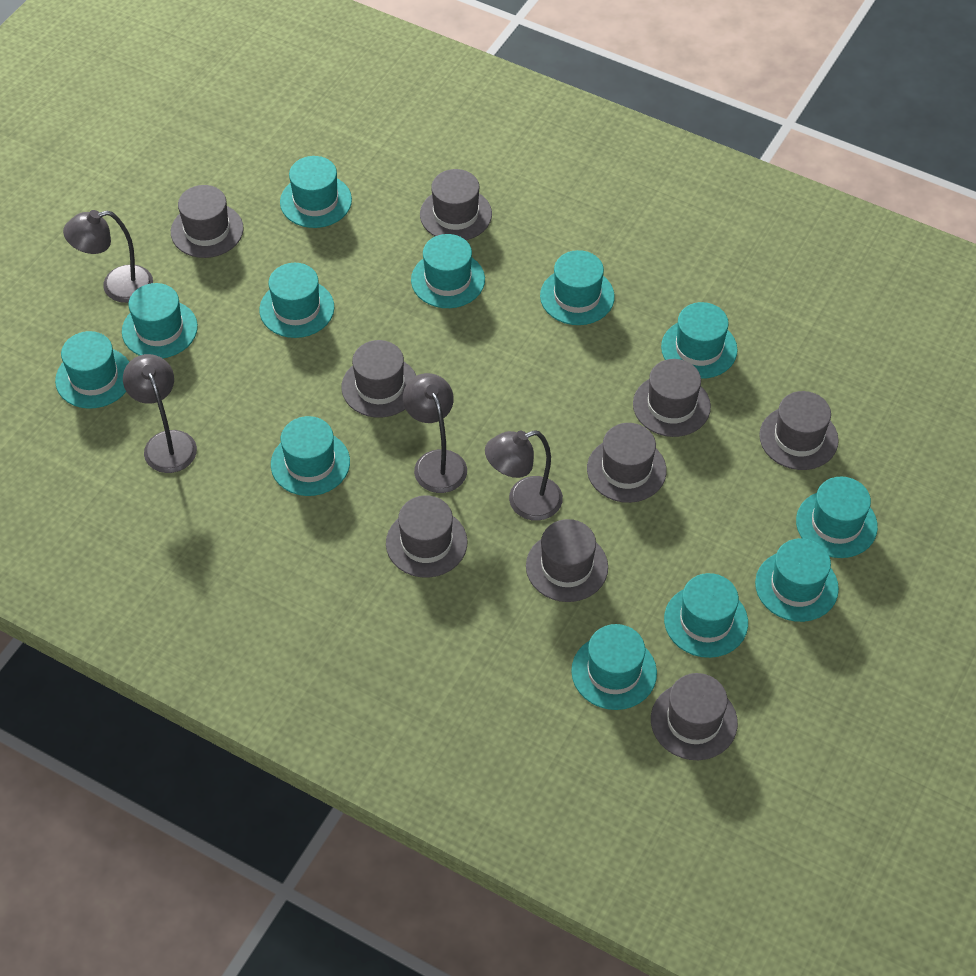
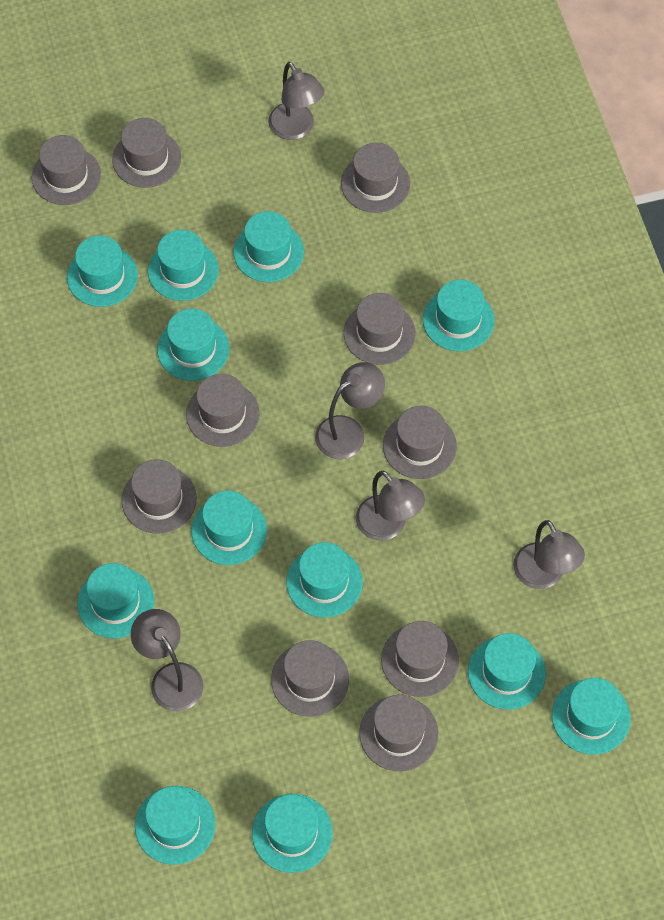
grey hat: 9 -> 10
grey lamp: 4 -> 5

